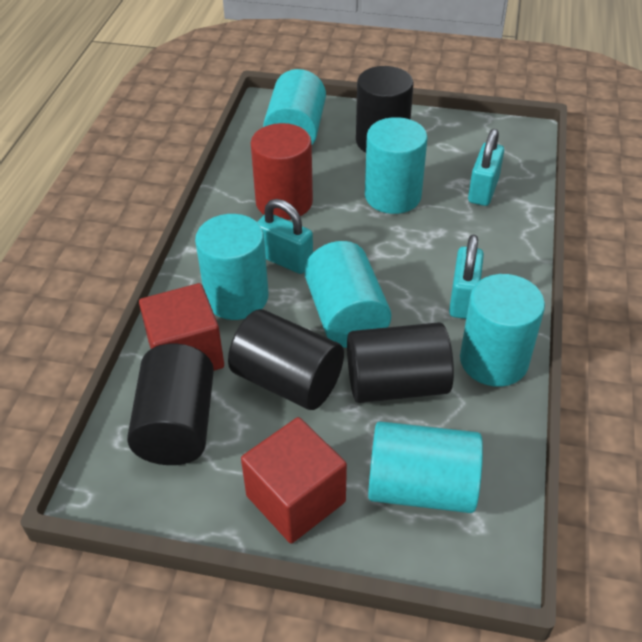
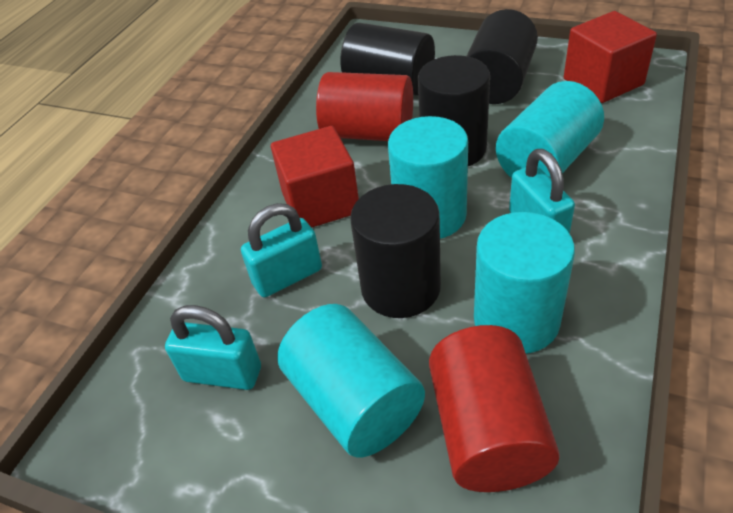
red cylinder: 1 -> 2
turquoise cylinder: 6 -> 4

